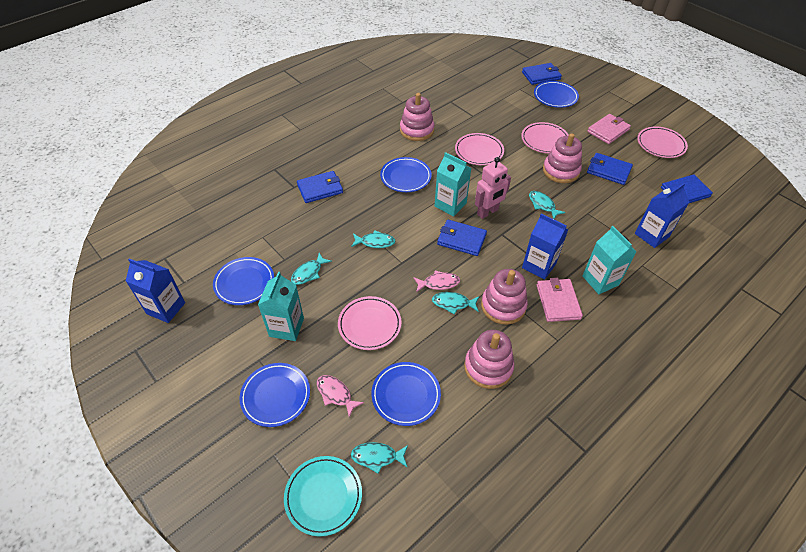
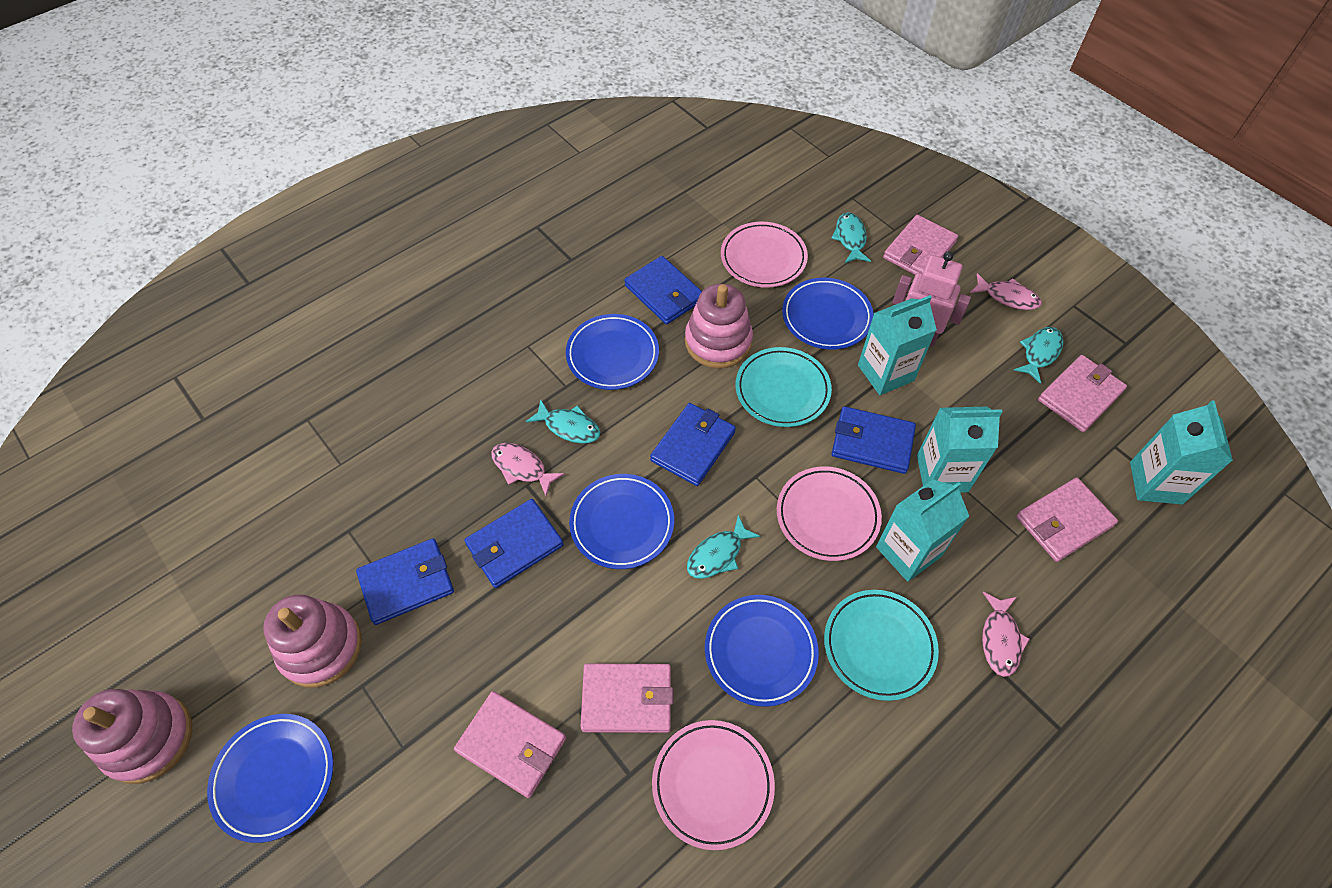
blue carton: 3 -> 0
pink fish: 2 -> 3
pink plate: 4 -> 3
pink stacking toy: 4 -> 3
pink wallet: 2 -> 5
turquoise carton: 3 -> 4
turquoise fish: 5 -> 4
turquoise plate: 1 -> 2

